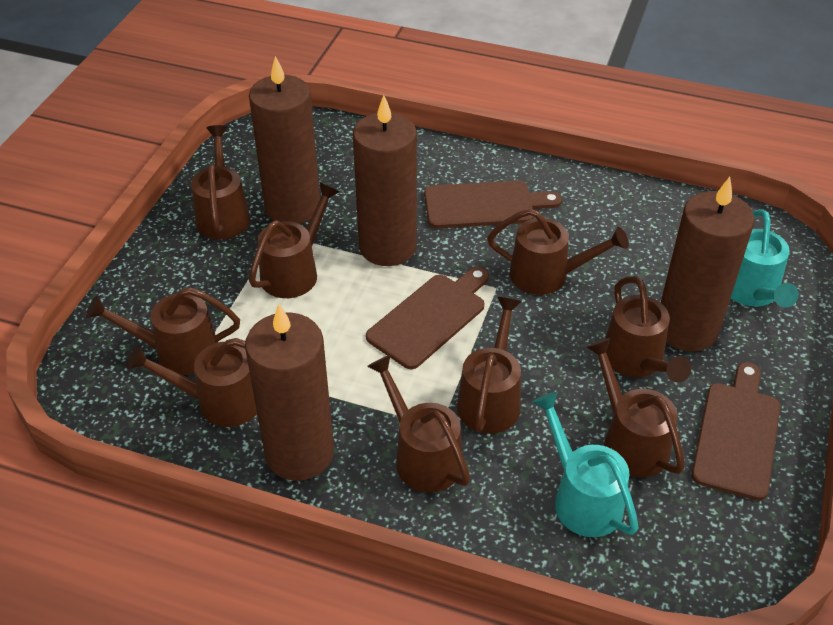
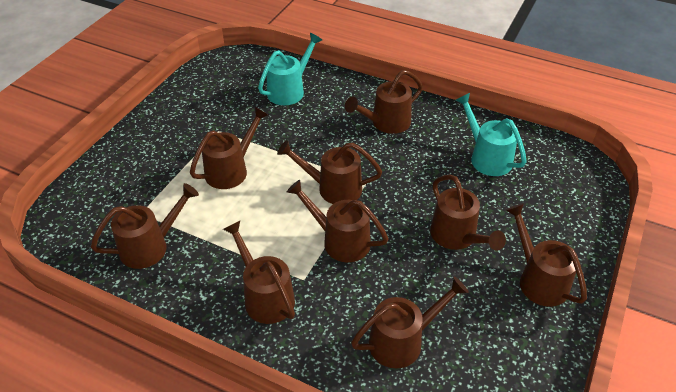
brown candle: 4 -> 0
brown cutting board: 3 -> 0

